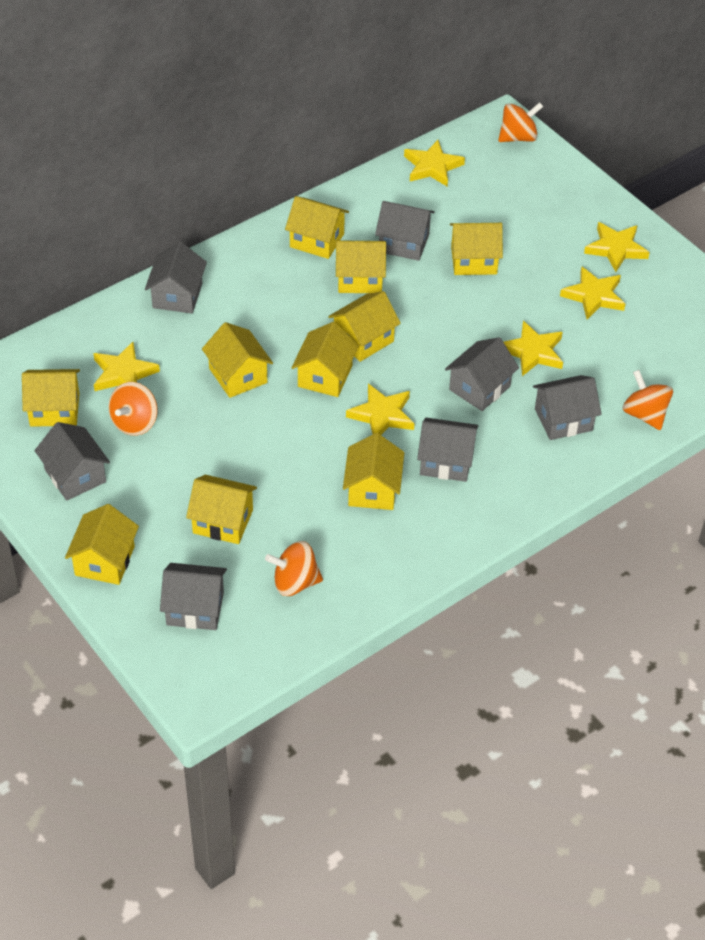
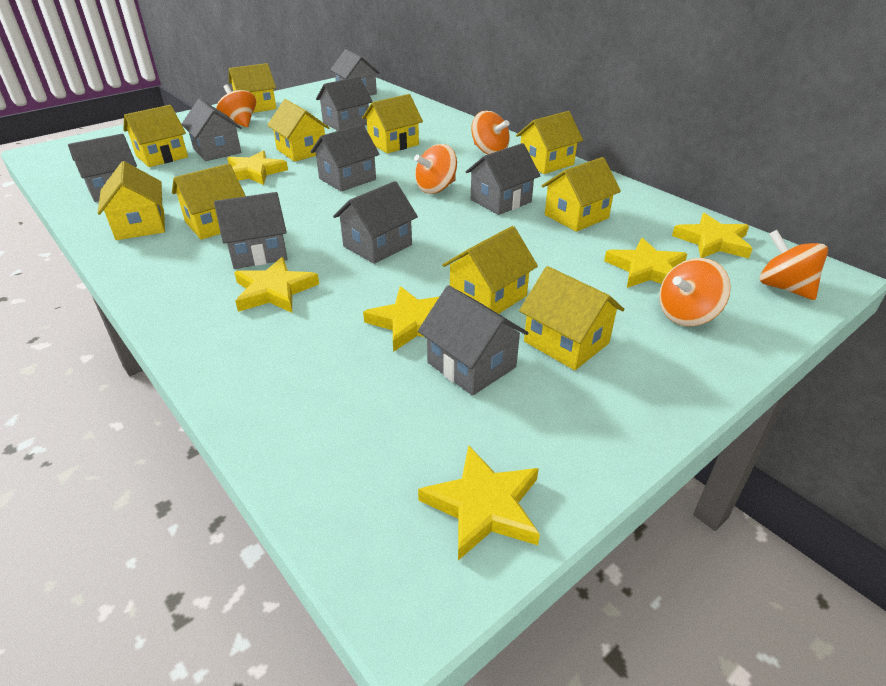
grey house: 7 -> 9
orange spinning top: 4 -> 5

